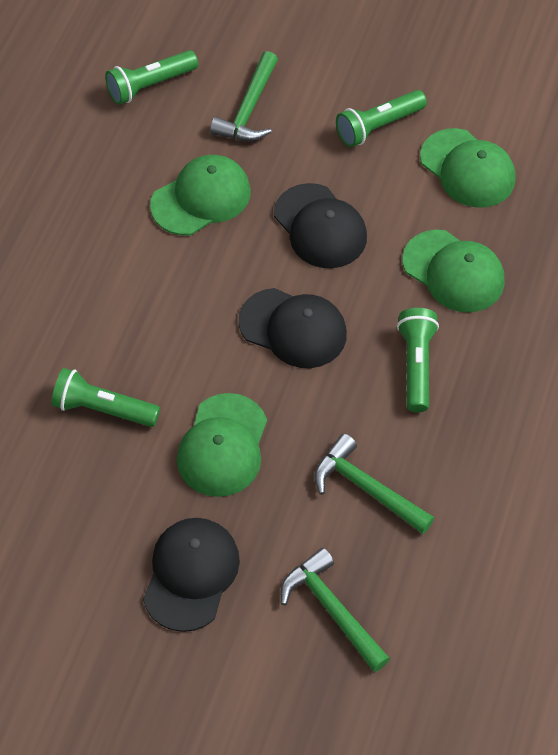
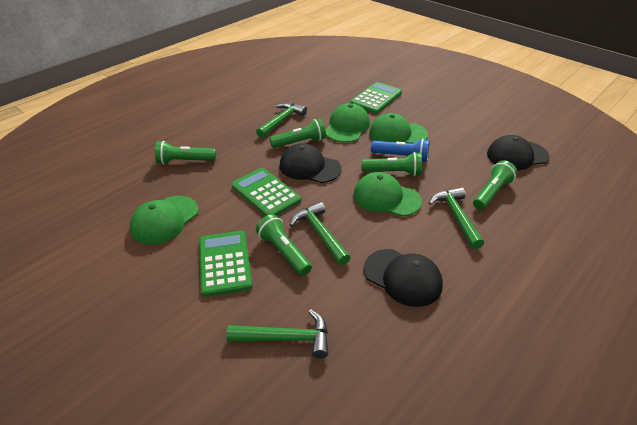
blue flashlight: 0 -> 1
green calculator: 0 -> 3
green flashlight: 4 -> 5
green hammer: 3 -> 4

